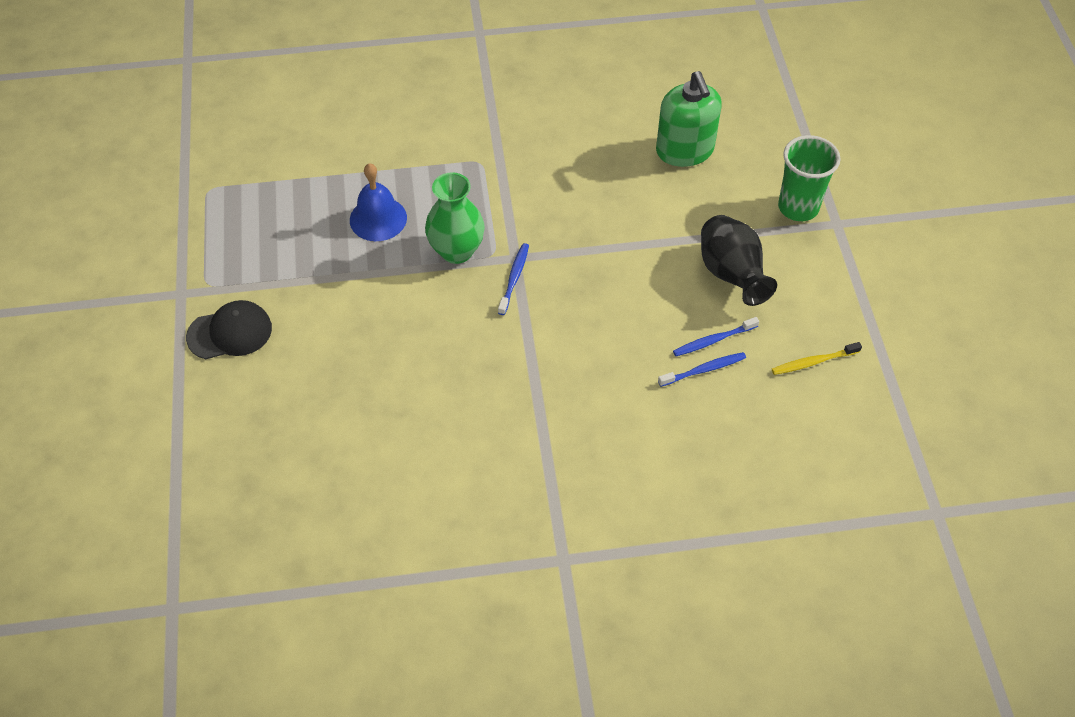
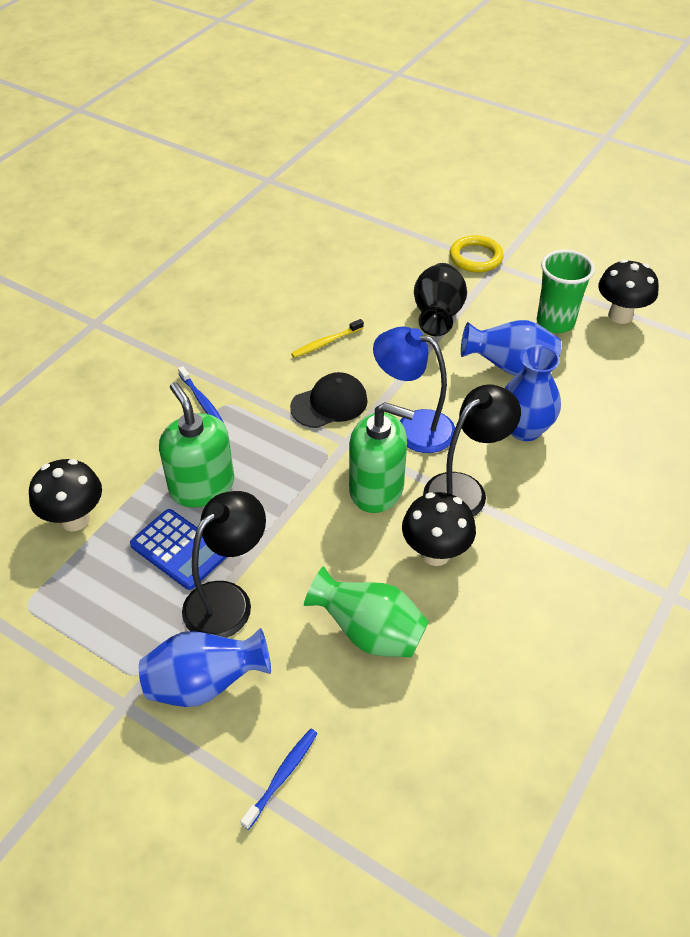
black lamp: 0 -> 2
black mushroom: 0 -> 3
blue bell: 1 -> 0
blue calculator: 0 -> 1
blue lamp: 0 -> 1
blue toothbrush: 3 -> 2
blue vase: 0 -> 3
green soap dispenser: 1 -> 2
yellow ring: 0 -> 1

